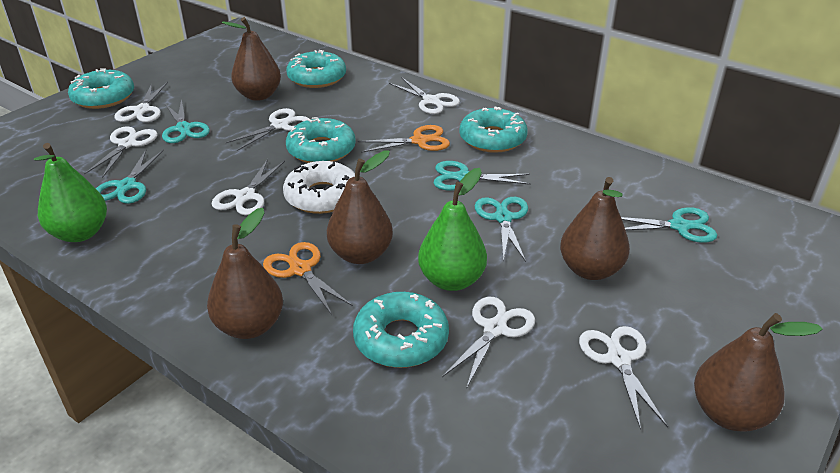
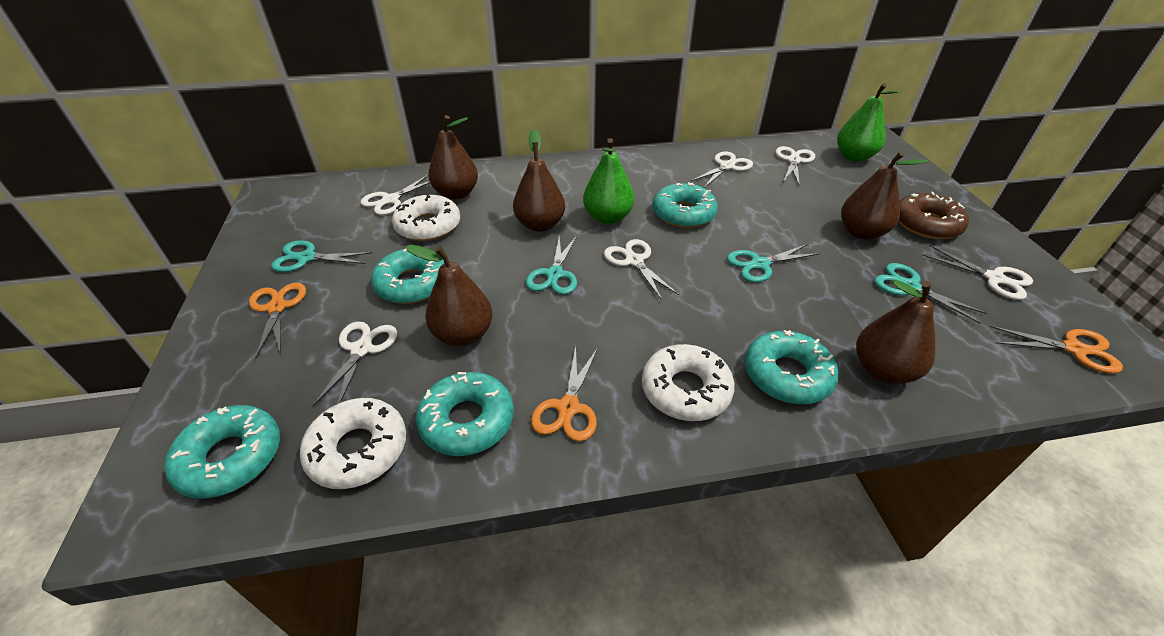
brown donut: 0 -> 1
orange scissors: 2 -> 3
turquoise scissors: 5 -> 4
white donut: 1 -> 3
white scissors: 7 -> 6

